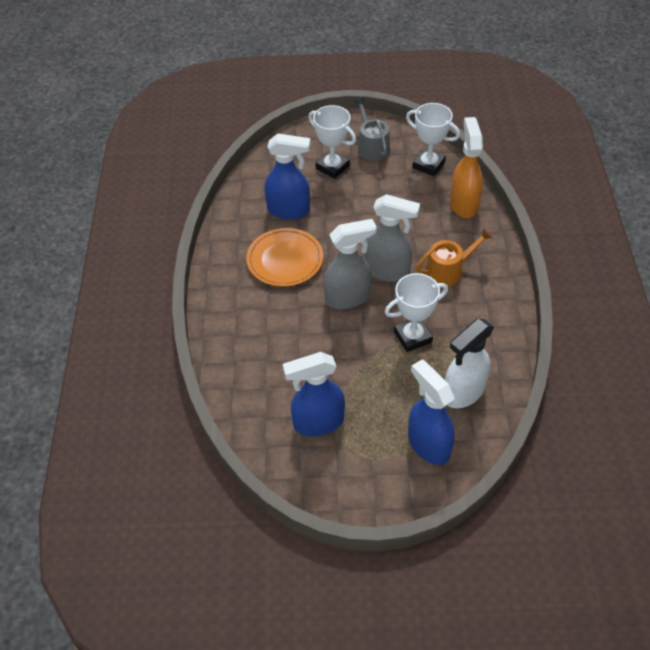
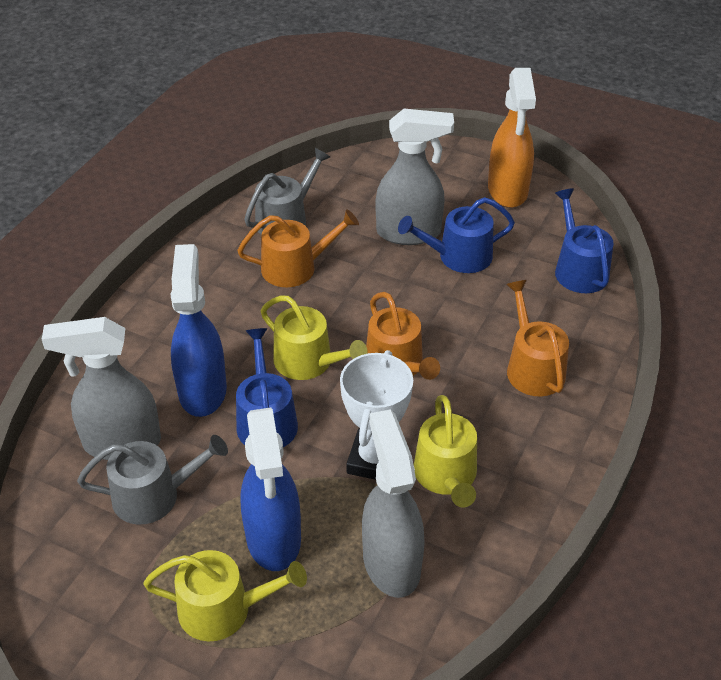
blue spray bottle: 3 -> 2
blue watering can: 0 -> 3
grey spray bottle: 2 -> 3
grey watering can: 1 -> 2
orange plate: 1 -> 0
orange watering can: 1 -> 3
white spray bottle: 1 -> 0
white trophy: 3 -> 1
yellow watering can: 0 -> 3

